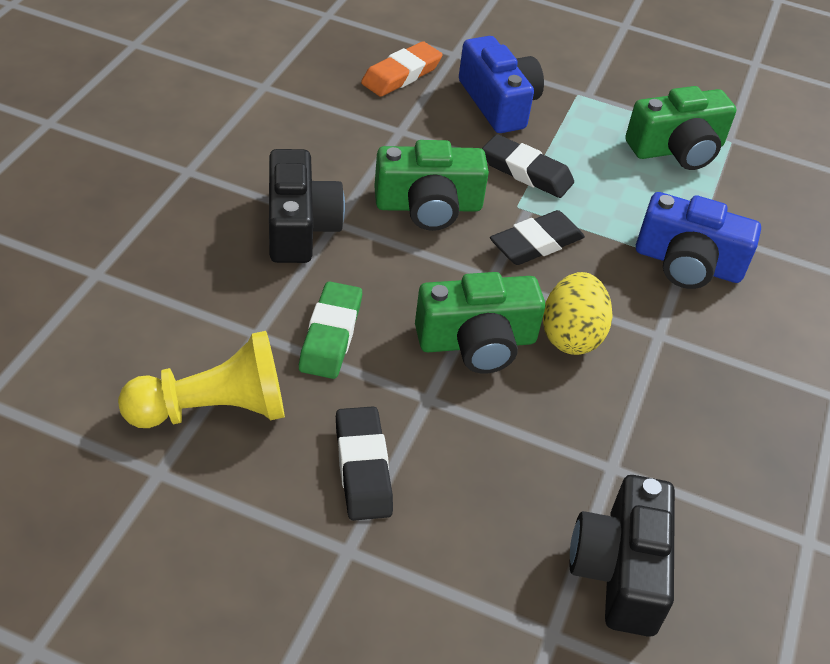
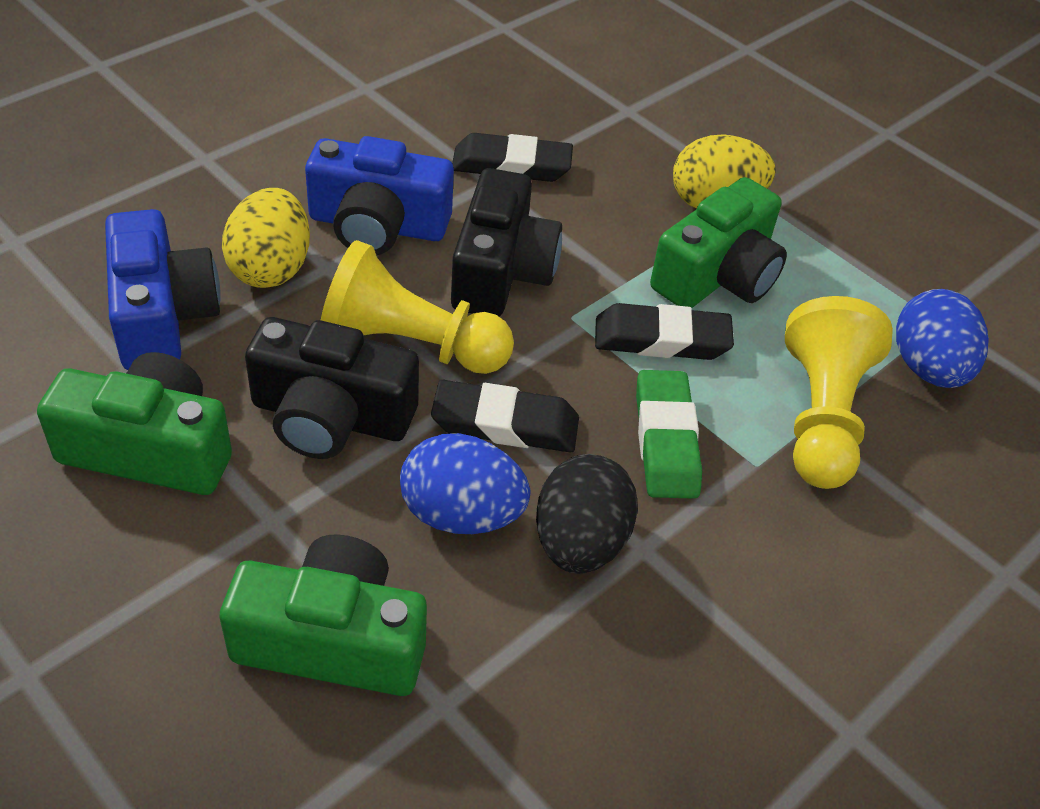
black egg: 0 -> 1
blue egg: 0 -> 2
orange eraser: 1 -> 0
yellow egg: 1 -> 2
yellow pawn: 1 -> 2

